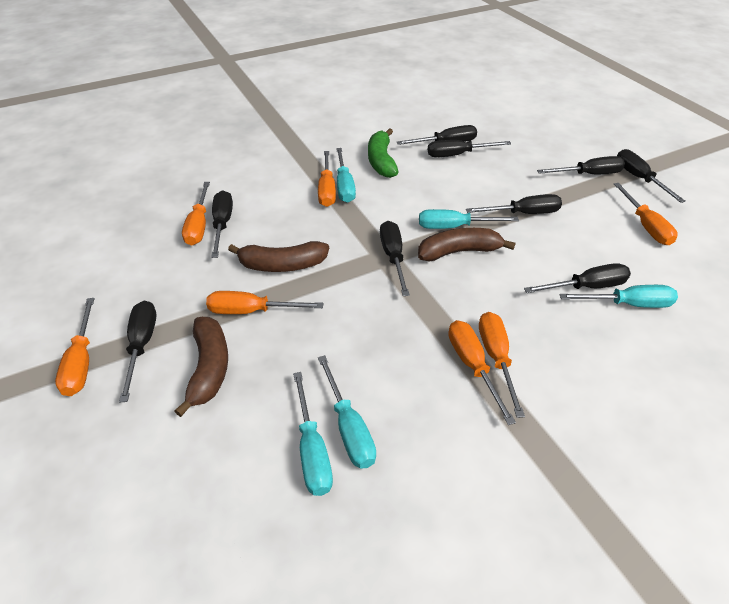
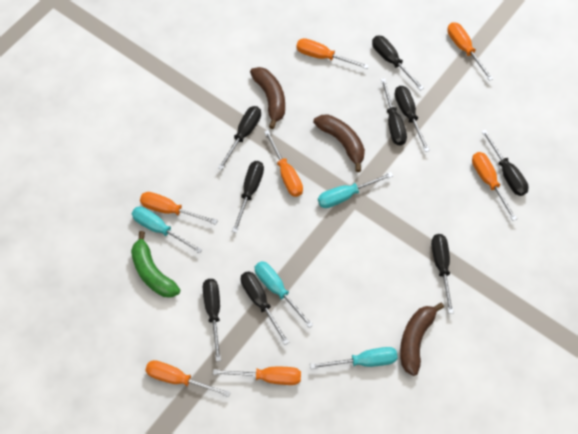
turquoise screwdriver: 5 -> 4

